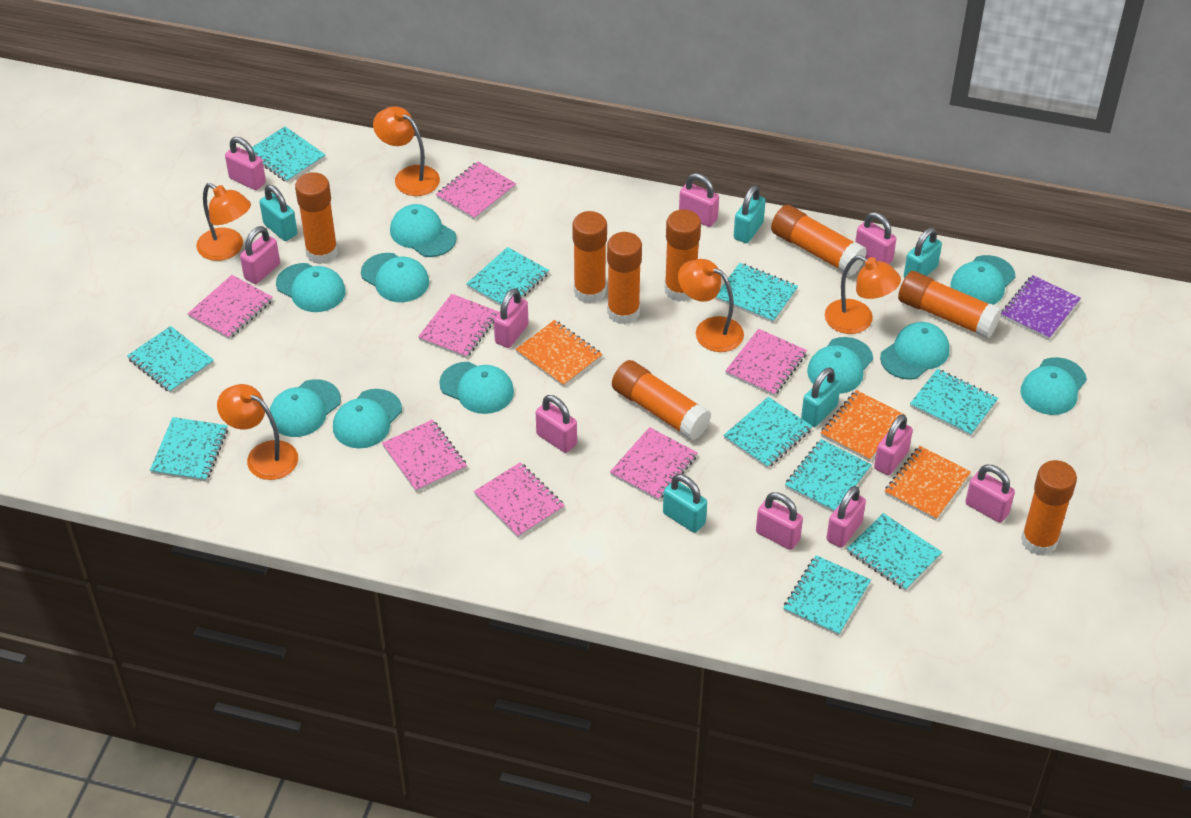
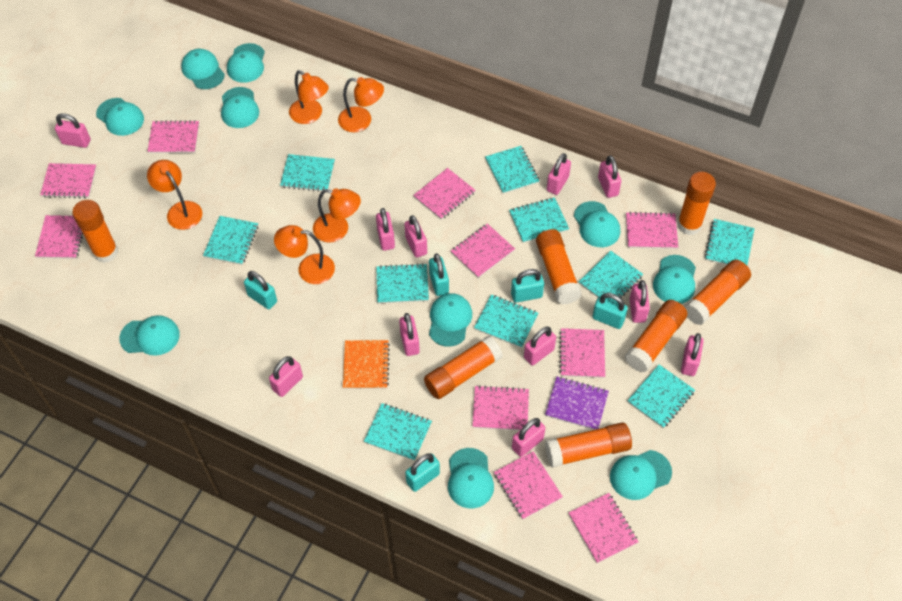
orange glue stick: 8 -> 7
orange notebook: 3 -> 1
pink notebook: 7 -> 10
pink padlock: 10 -> 11

